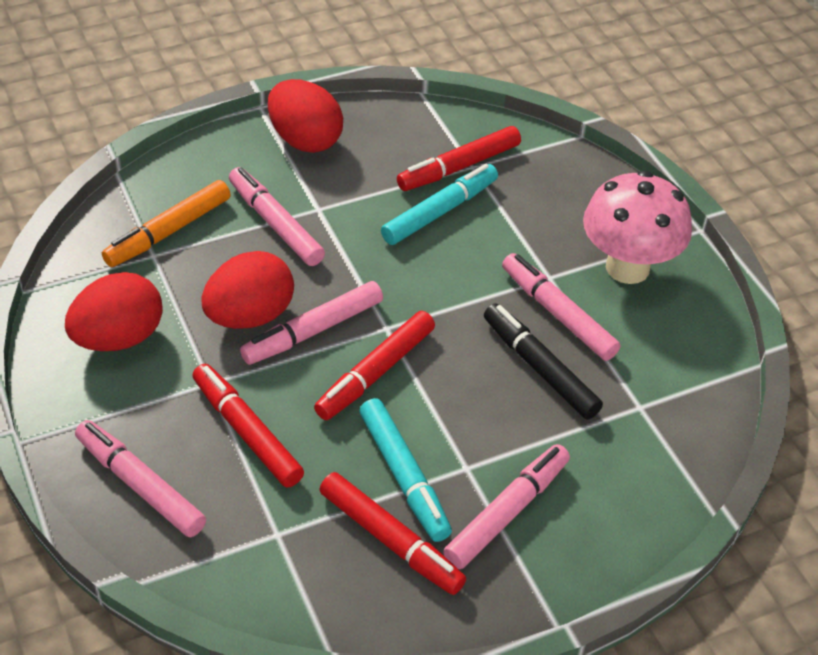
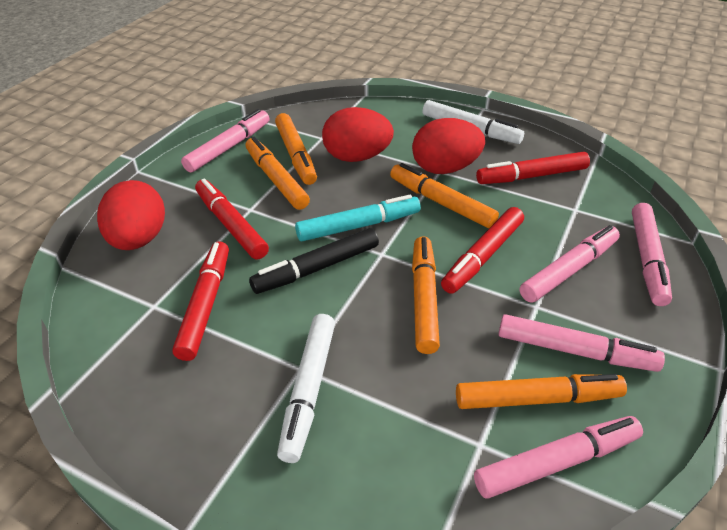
orange marker: 1 -> 5
pink mushroom: 1 -> 0
turquoise marker: 2 -> 1
white marker: 0 -> 2

